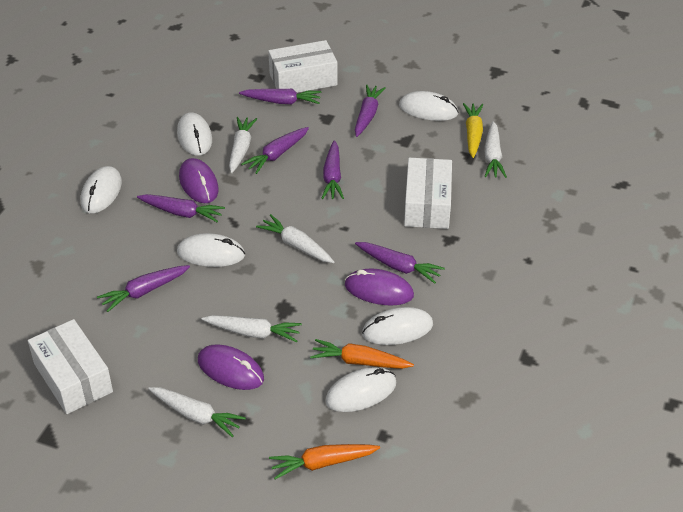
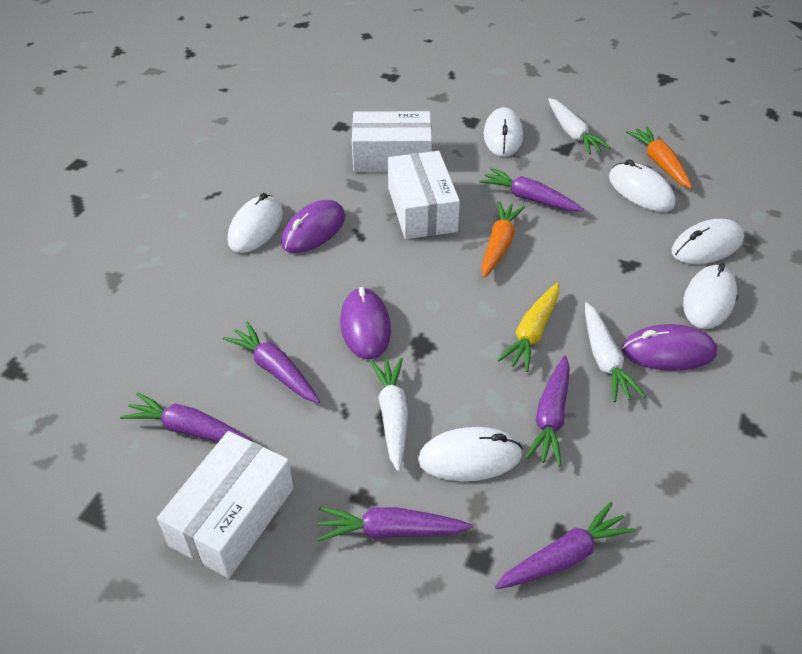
purple carrot: 7 -> 6
white carrot: 5 -> 3

